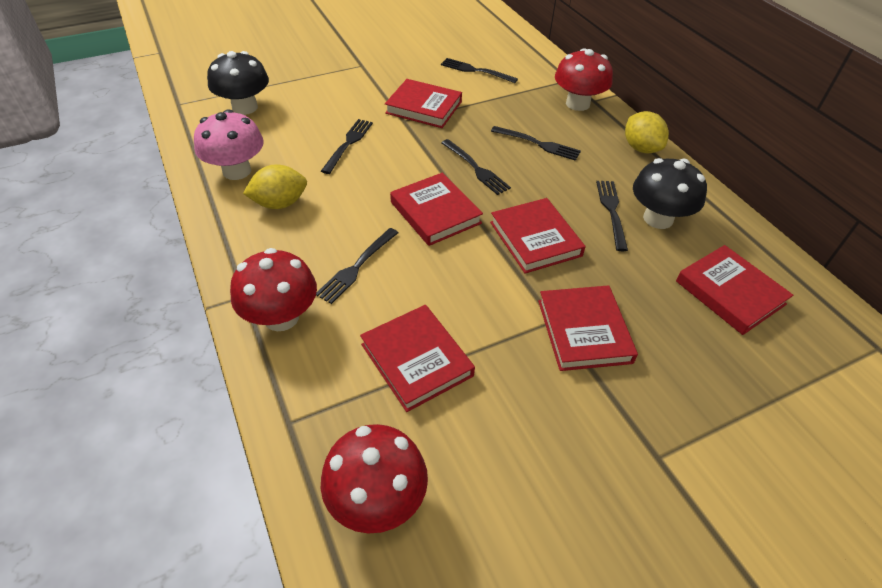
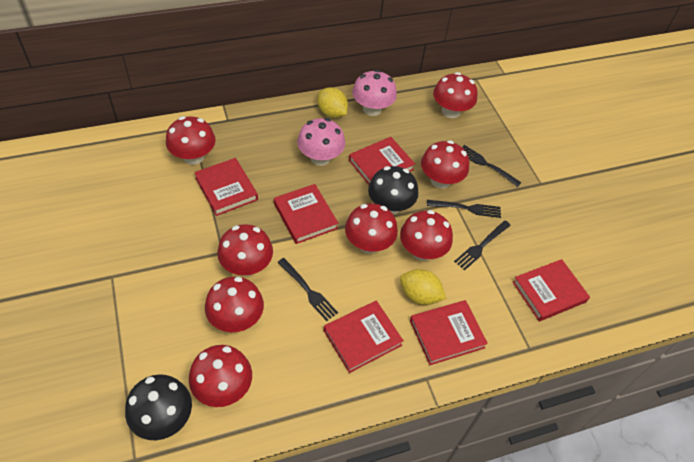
black fork: 6 -> 4
pink mushroom: 1 -> 2
red mushroom: 3 -> 8

